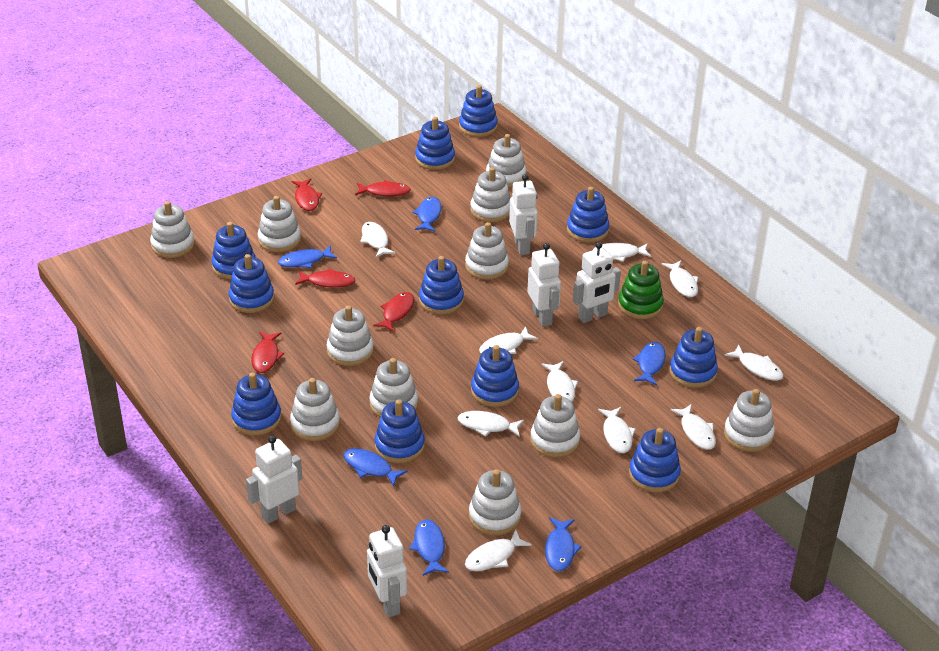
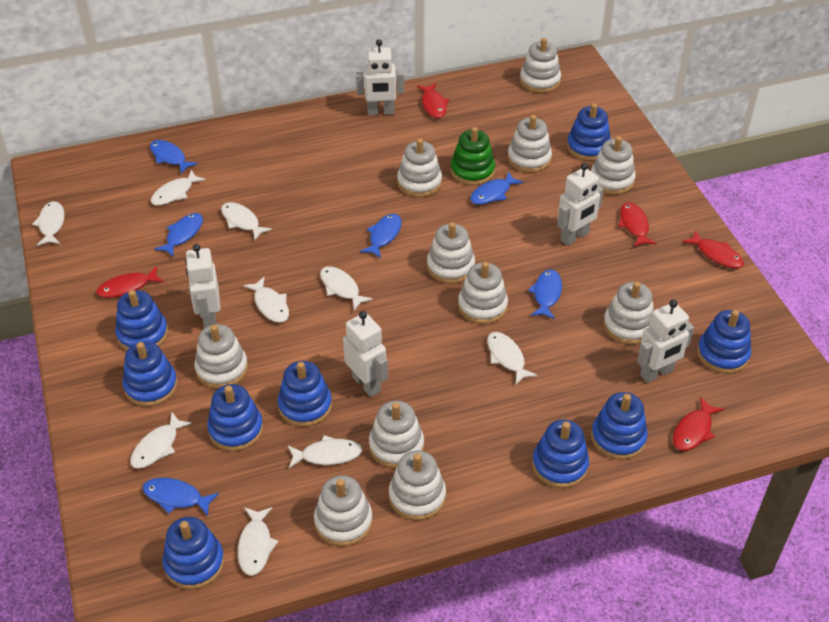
blue stacking toy: 11 -> 9
white fish: 10 -> 9

